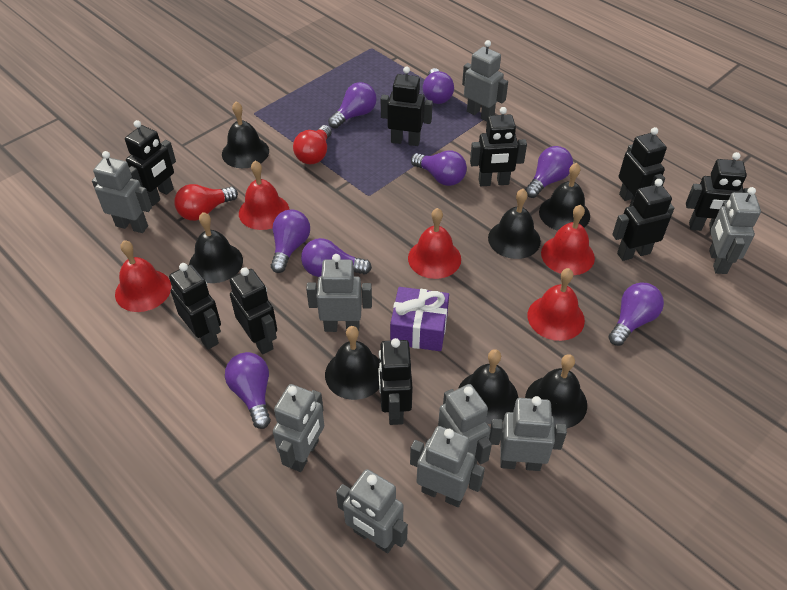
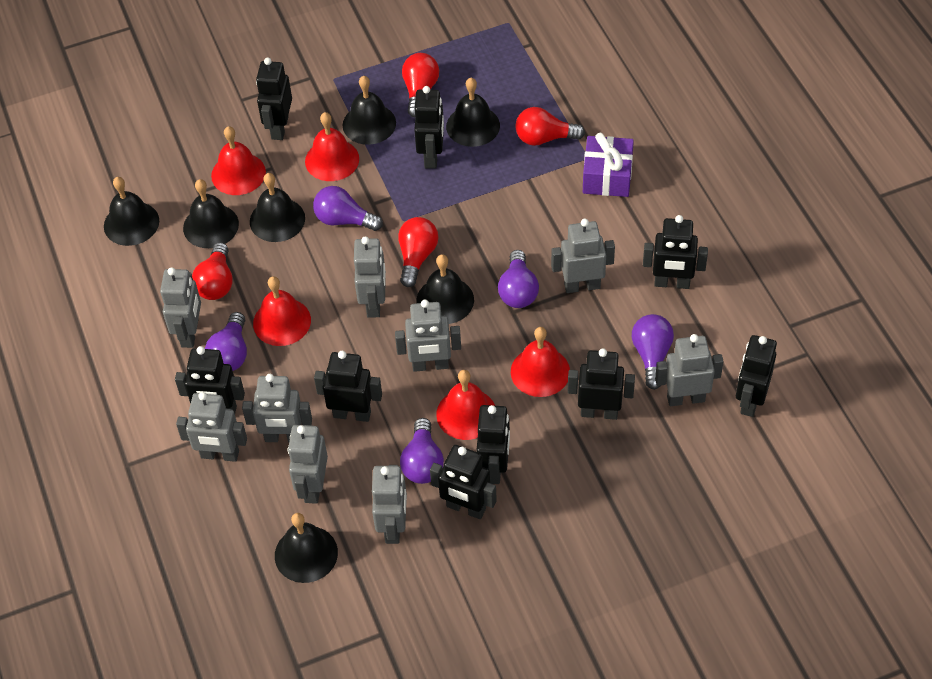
purple light bulb: 8 -> 5
red light bulb: 2 -> 4

